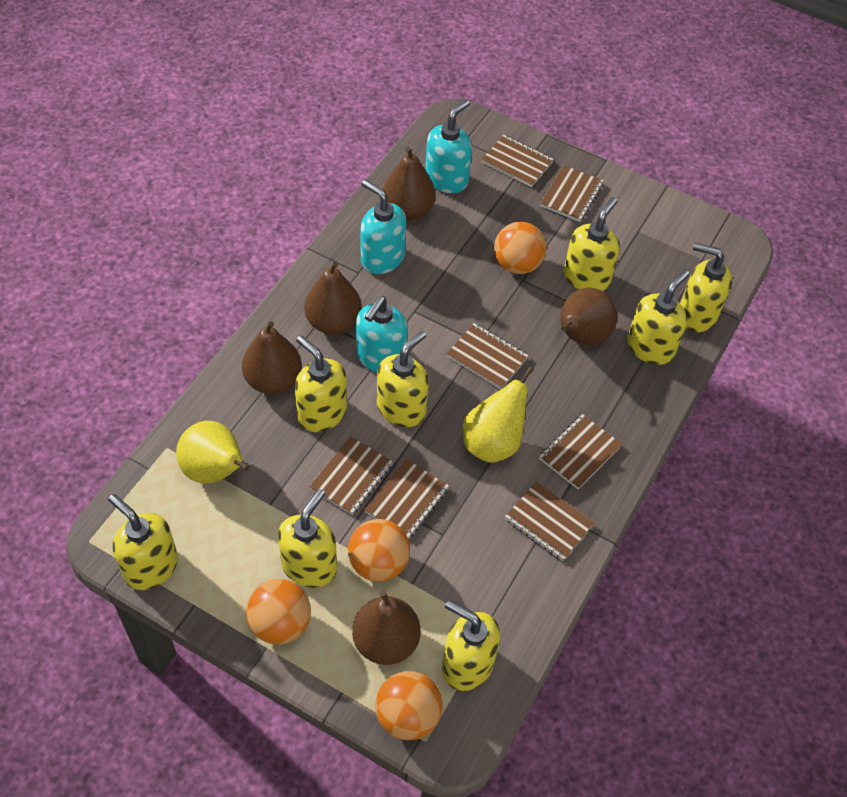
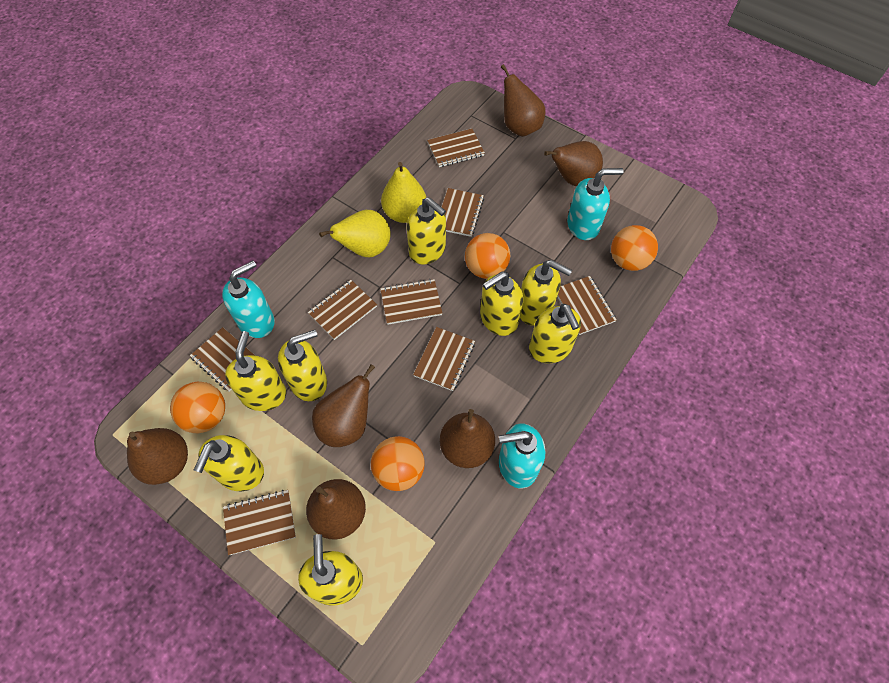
brown notebook: 7 -> 8
brown pear: 5 -> 6

